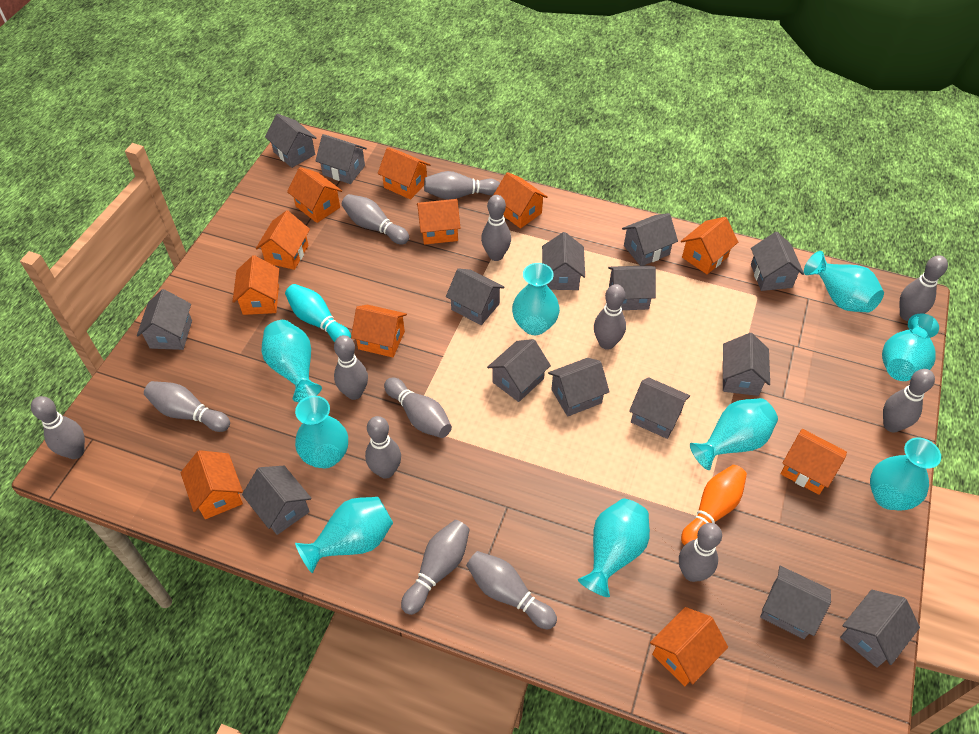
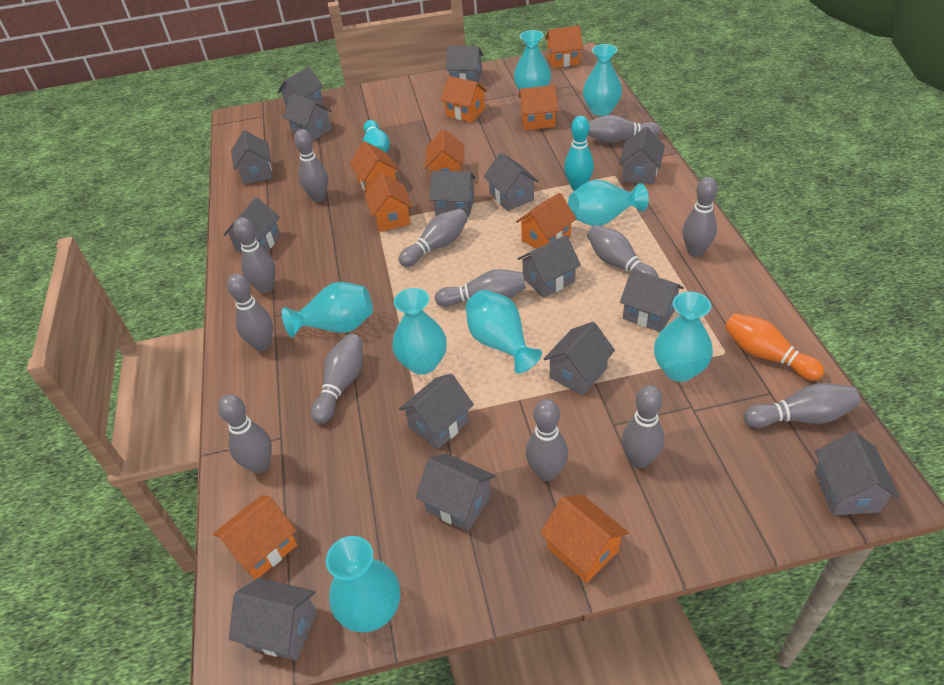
grey bowling pin: 14 -> 13
orange house: 11 -> 9
turquoise bowling pin: 1 -> 2
turquoise vase: 9 -> 8

